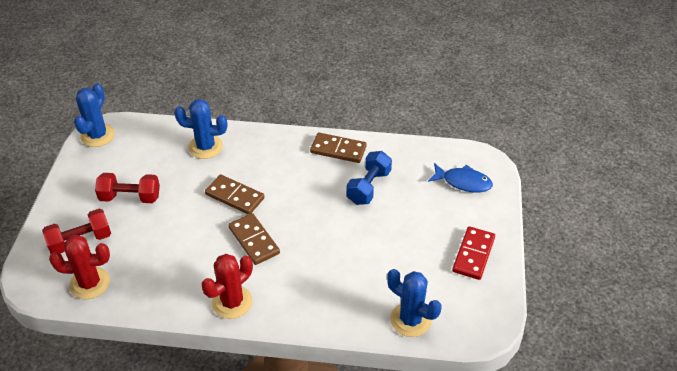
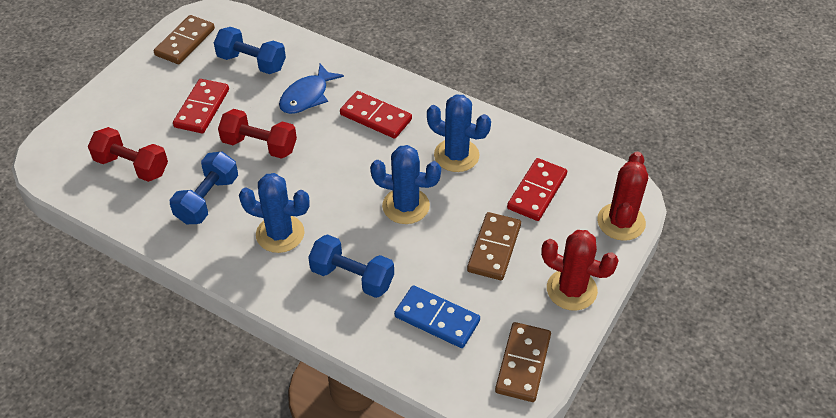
blue domino: 0 -> 1
blue dumbbell: 1 -> 3
red domino: 1 -> 3

